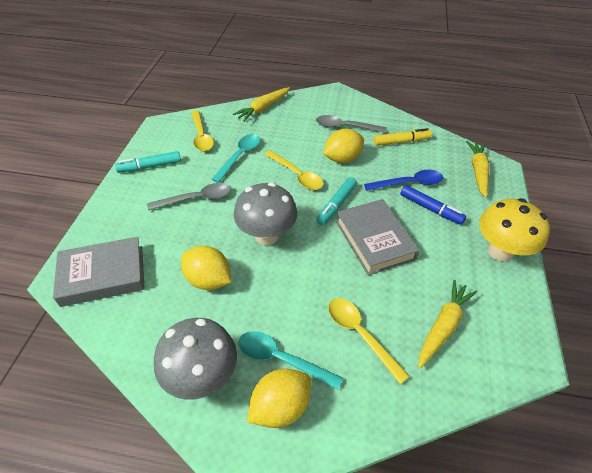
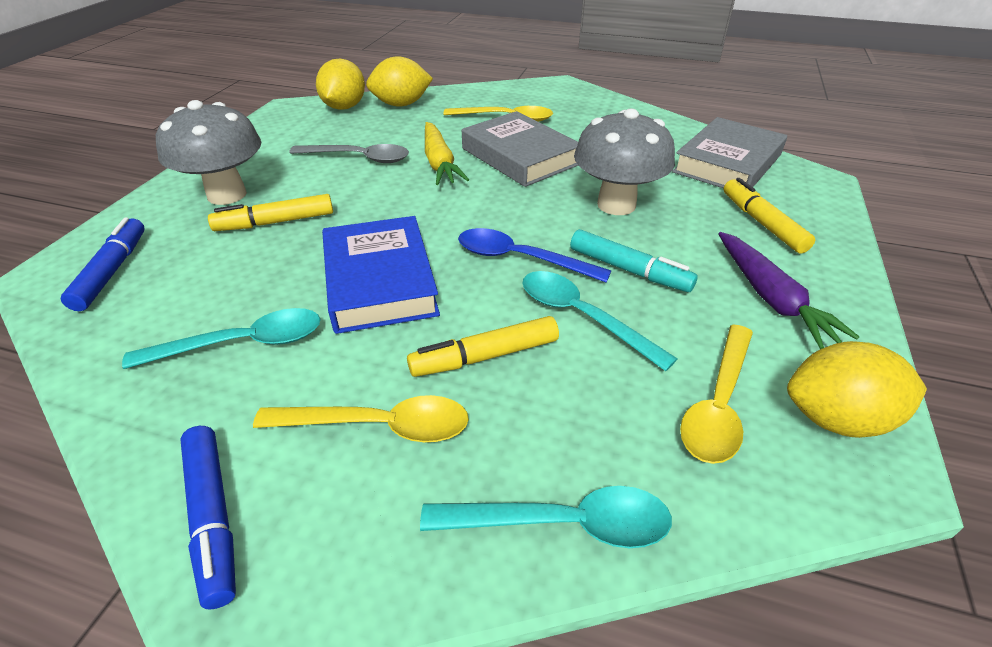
blue book: 0 -> 1
blue marker: 1 -> 2
grey spoon: 2 -> 1
purple carrot: 0 -> 1
turquoise marker: 2 -> 1
turquoise spoon: 2 -> 3
yellow carrot: 3 -> 1
yellow marker: 1 -> 3
yellow mushroom: 1 -> 0

